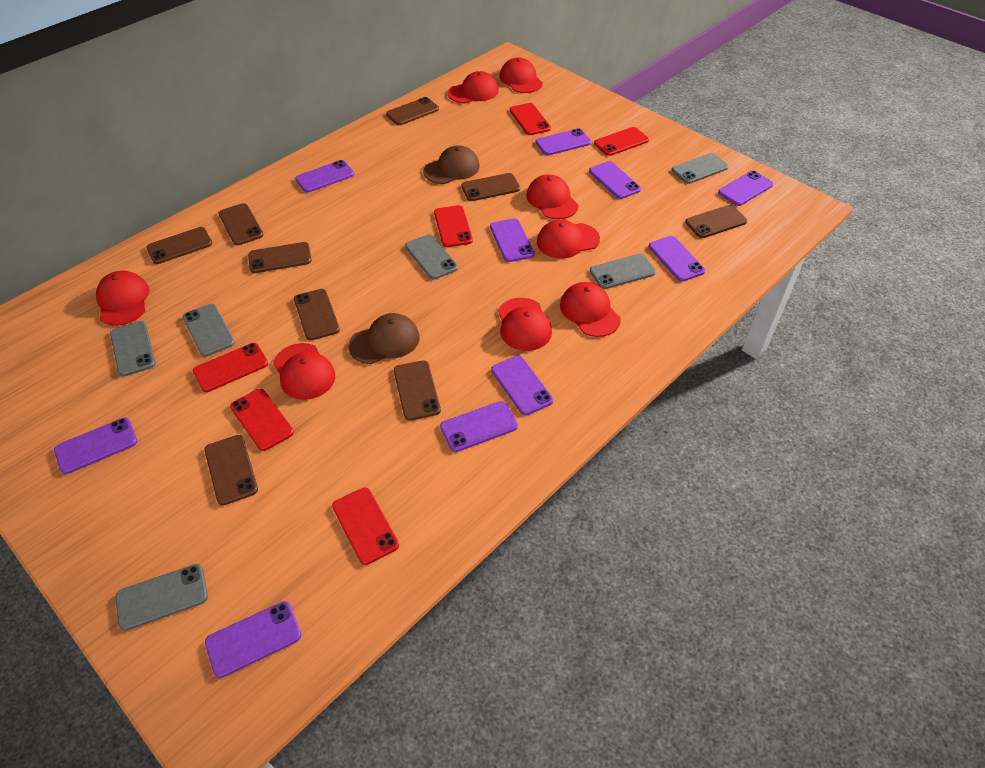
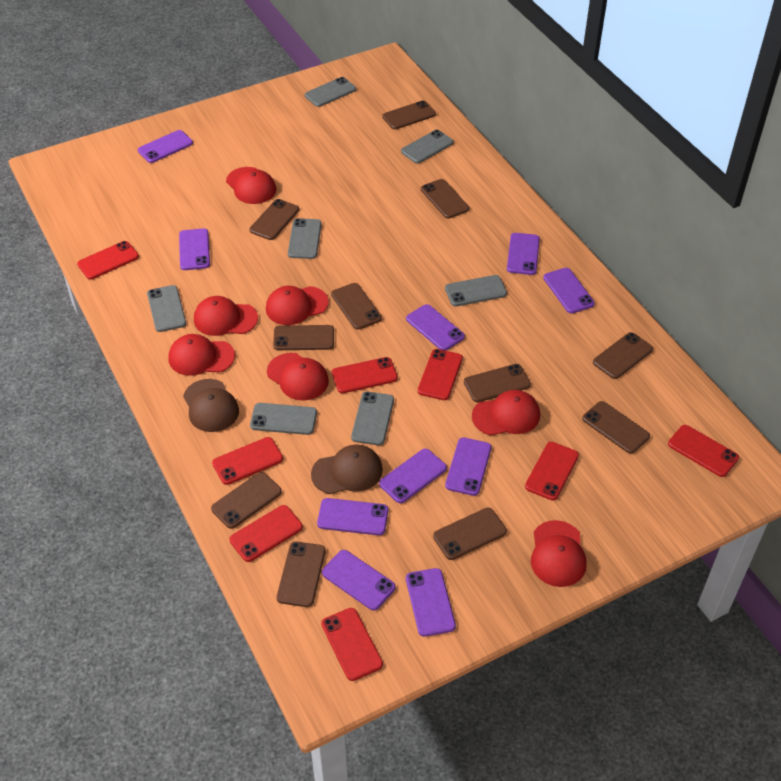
brown phone: 9 -> 11
grey phone: 6 -> 7
red cap: 8 -> 7
red phone: 6 -> 8

